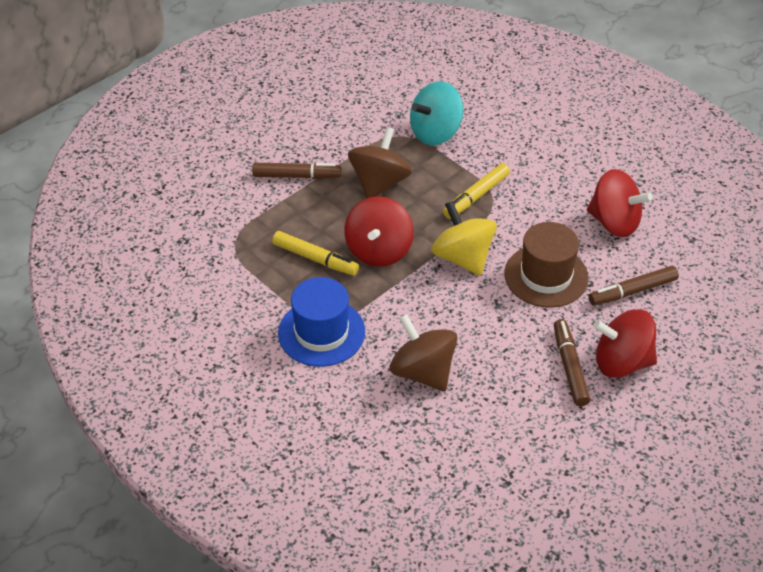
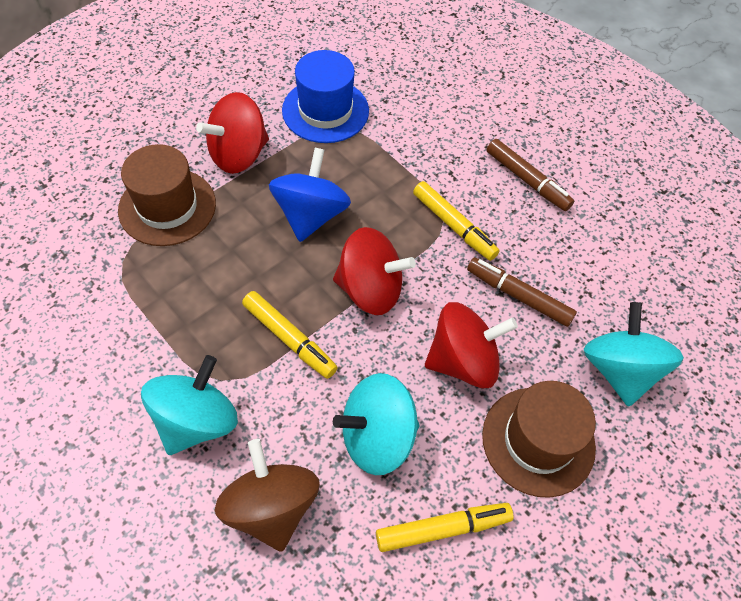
blue spinning top: 0 -> 1
brown hat: 1 -> 2
brown marker: 3 -> 2
brown spinning top: 2 -> 1
turquoise spinning top: 1 -> 3
yellow marker: 2 -> 3
yellow spinning top: 1 -> 0

